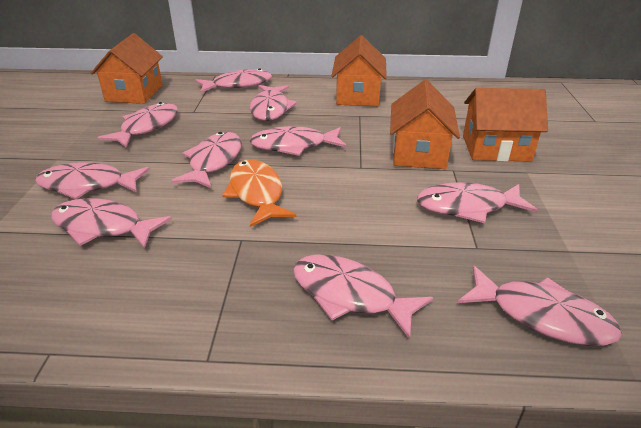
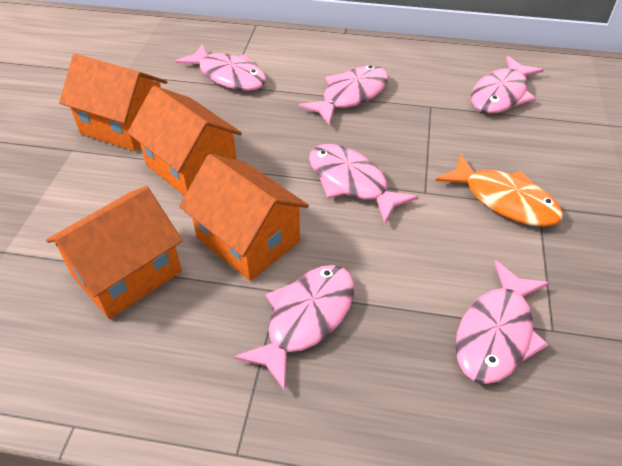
pink fish: 10 -> 6

